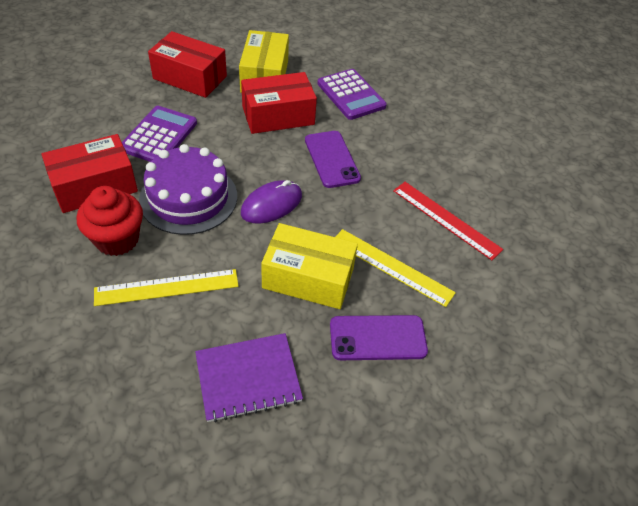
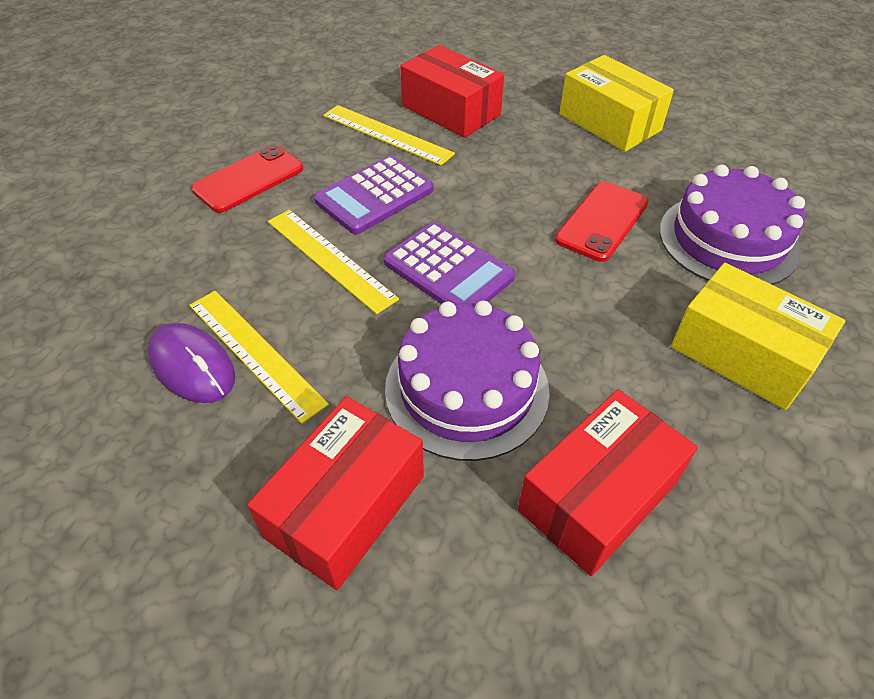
purple cake: 1 -> 2
purple notebook: 1 -> 0
purple phone: 2 -> 0
red cupcake: 1 -> 0
red phone: 0 -> 2
red ruler: 1 -> 0
yellow ruler: 2 -> 3

